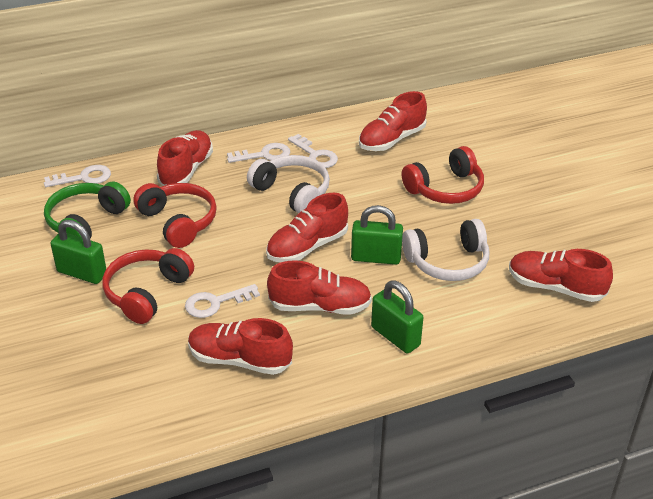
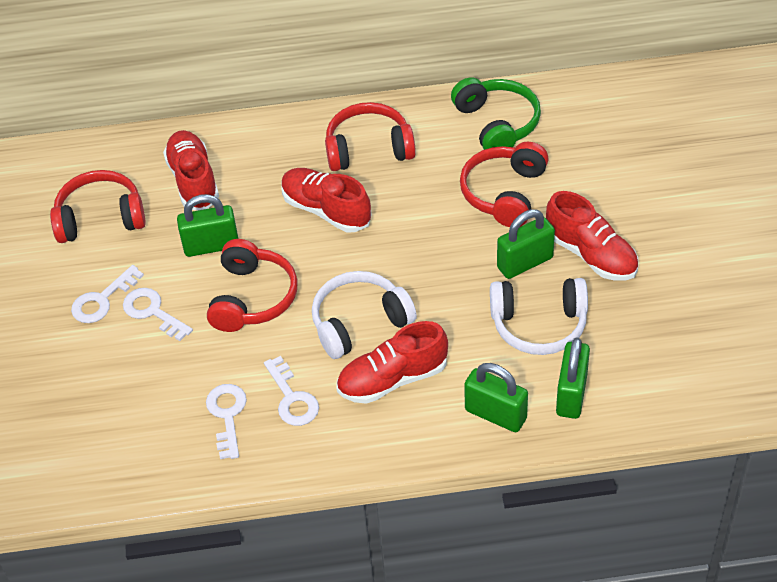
green padlock: 3 -> 4
red headphones: 3 -> 4
red shoe: 6 -> 4

